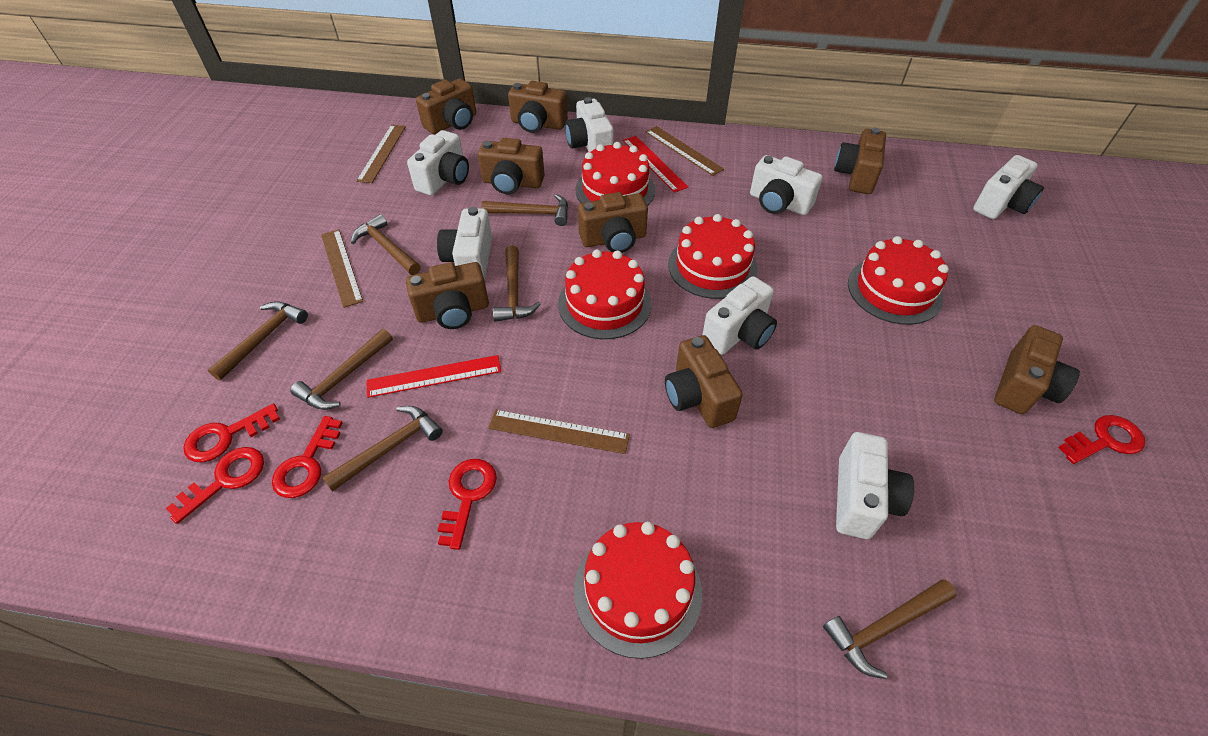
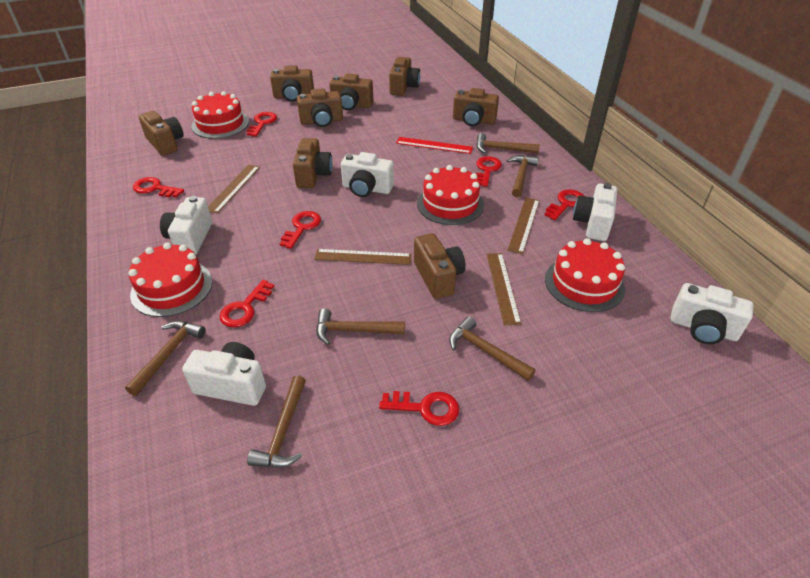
brown hammer: 7 -> 6
red cake: 5 -> 4
red key: 5 -> 7
red ruler: 2 -> 1
white camera: 7 -> 5

